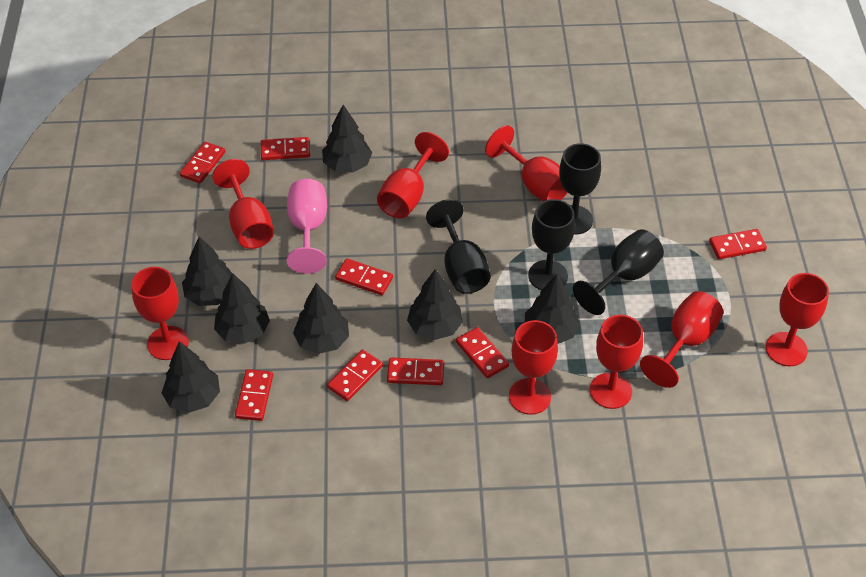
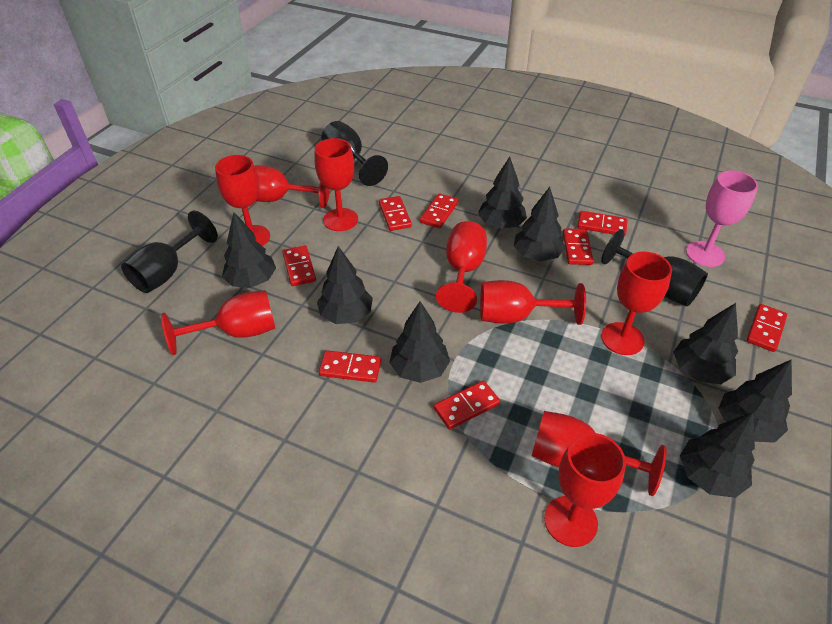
black goblet: 4 -> 3
black tree: 7 -> 8
red goblet: 8 -> 9

